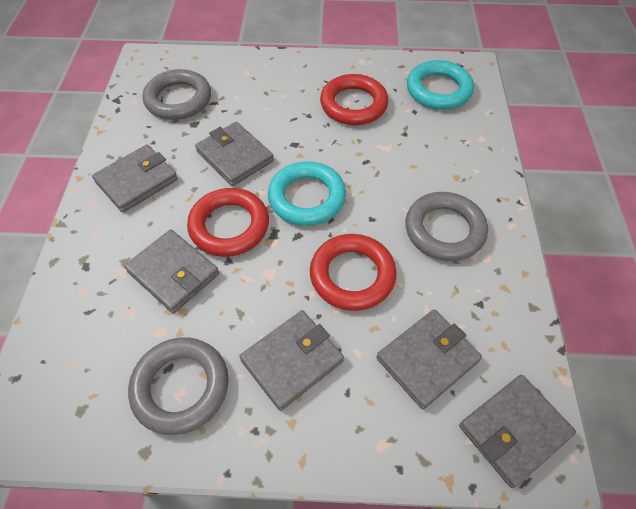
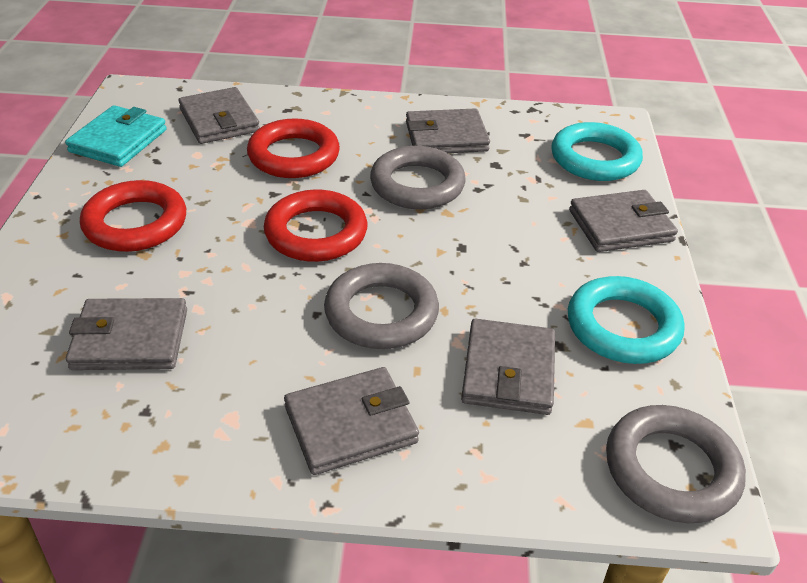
turquoise wallet: 0 -> 1

